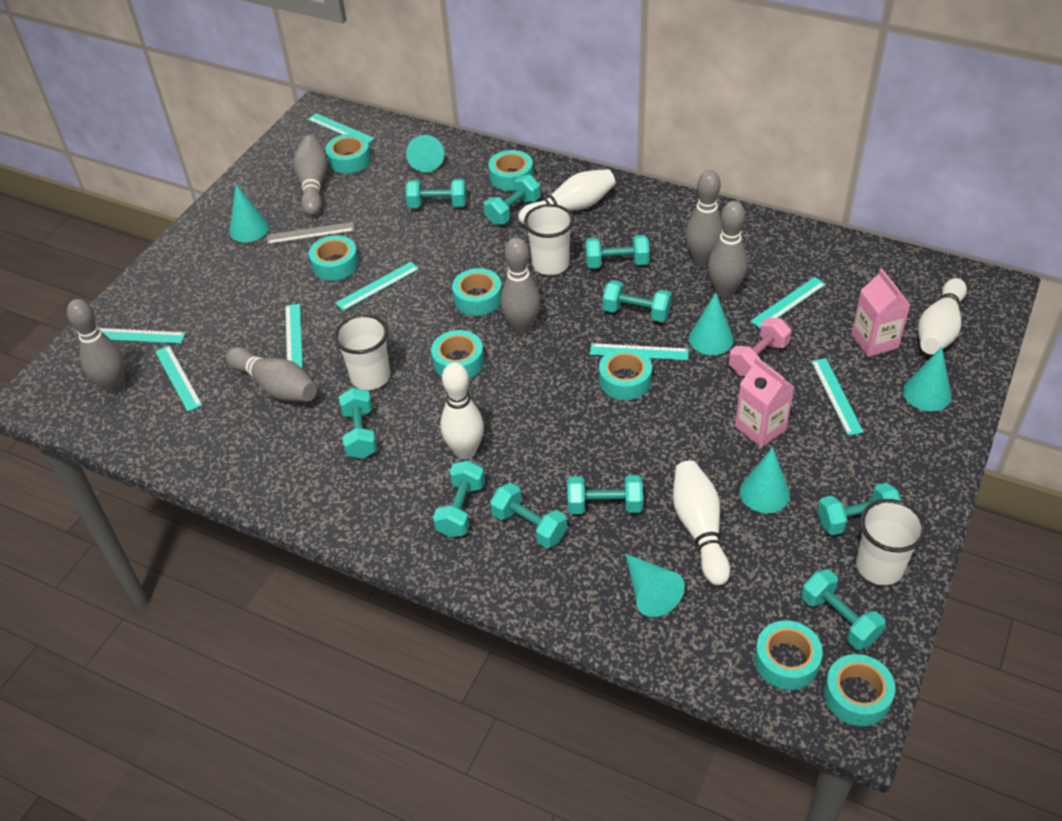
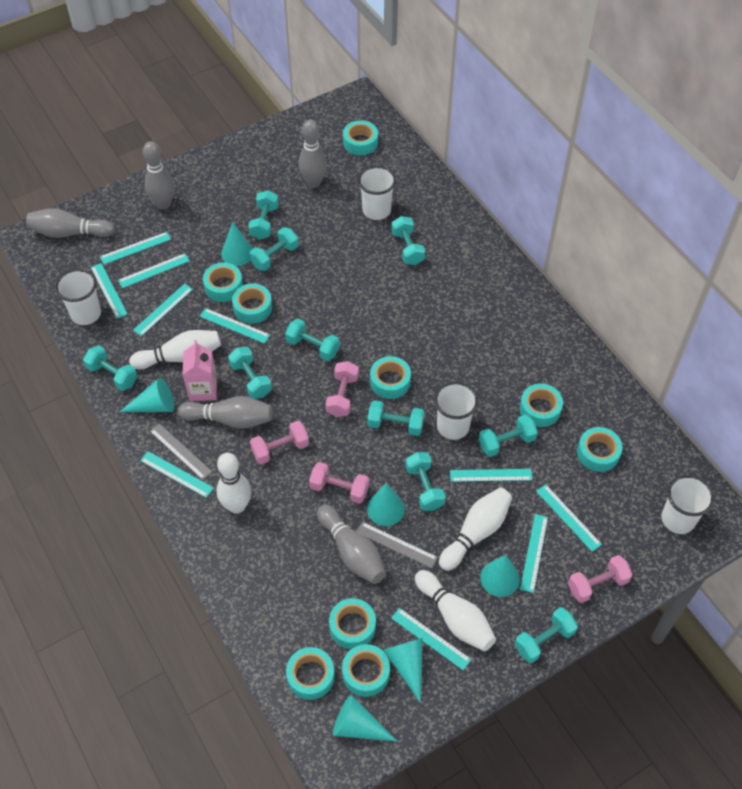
grey bowling pin: 6 -> 5
grey ruler: 1 -> 2
pink carton: 2 -> 1
pink dumbbell: 1 -> 4
turquoise ruler: 8 -> 10
turquoise tape: 8 -> 9
white cup: 3 -> 4

